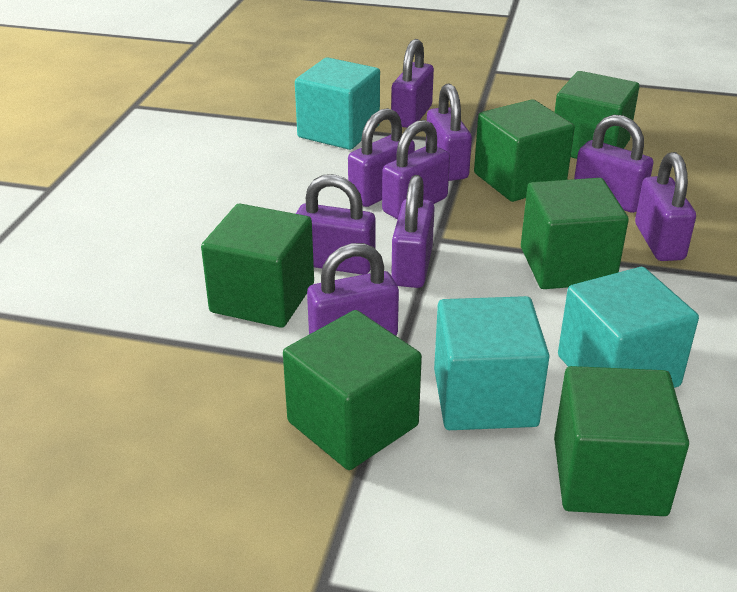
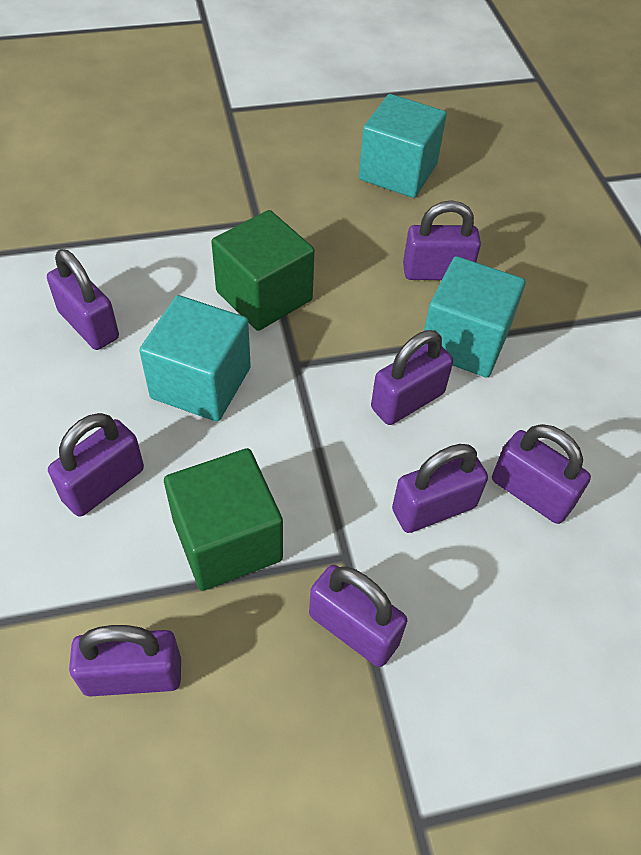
green cube: 6 -> 2
purple padlock: 9 -> 8

